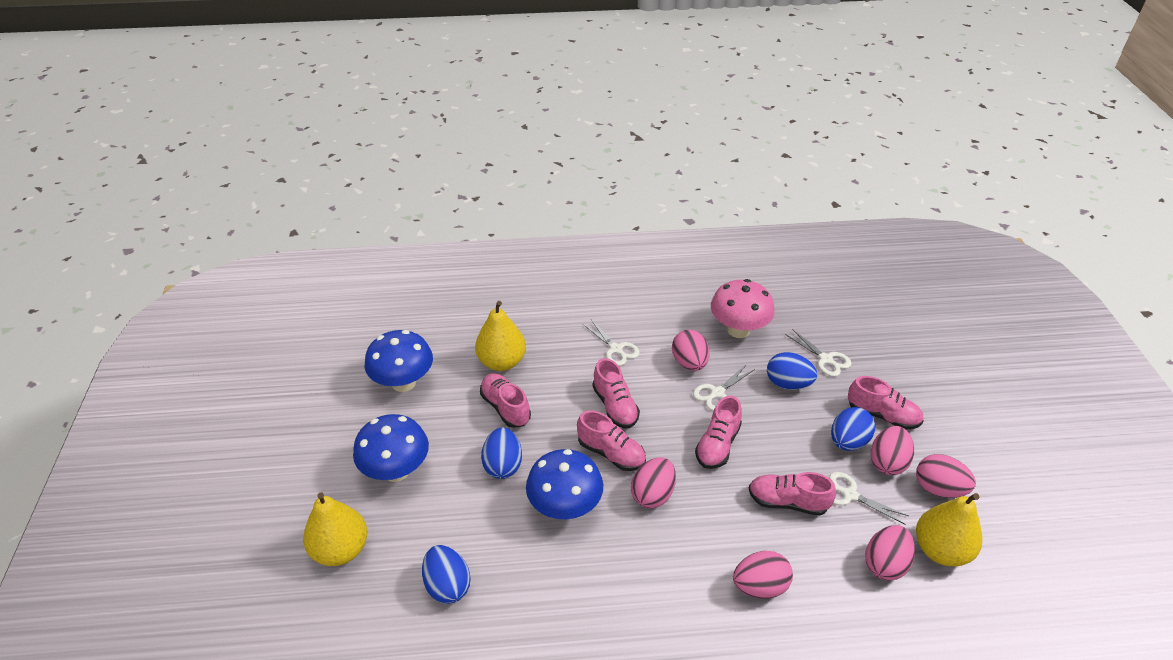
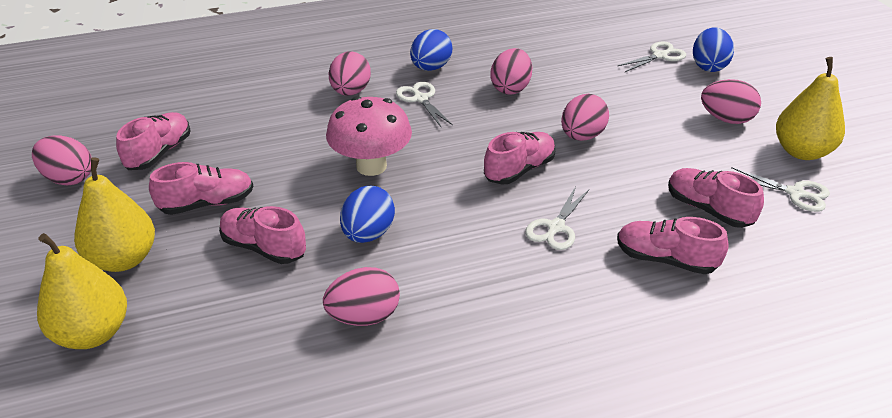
blue egg: 4 -> 3
blue mushroom: 3 -> 0

